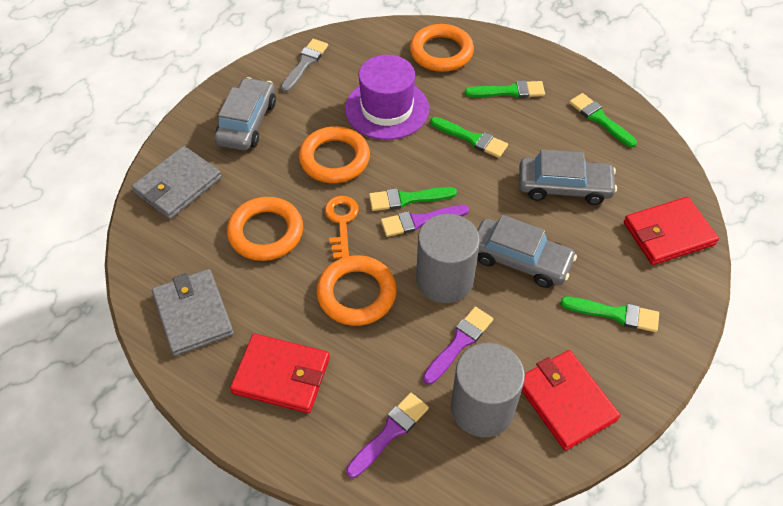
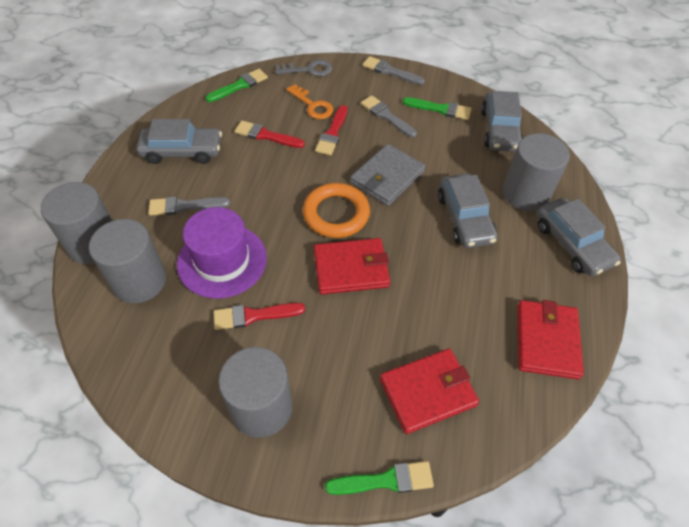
green brush: 5 -> 3
grey brush: 1 -> 3
grey car: 3 -> 4
grey cylinder: 2 -> 4
grey key: 0 -> 1
grey wallet: 2 -> 1
orange ring: 4 -> 1
purple brush: 3 -> 0
red brush: 0 -> 3

